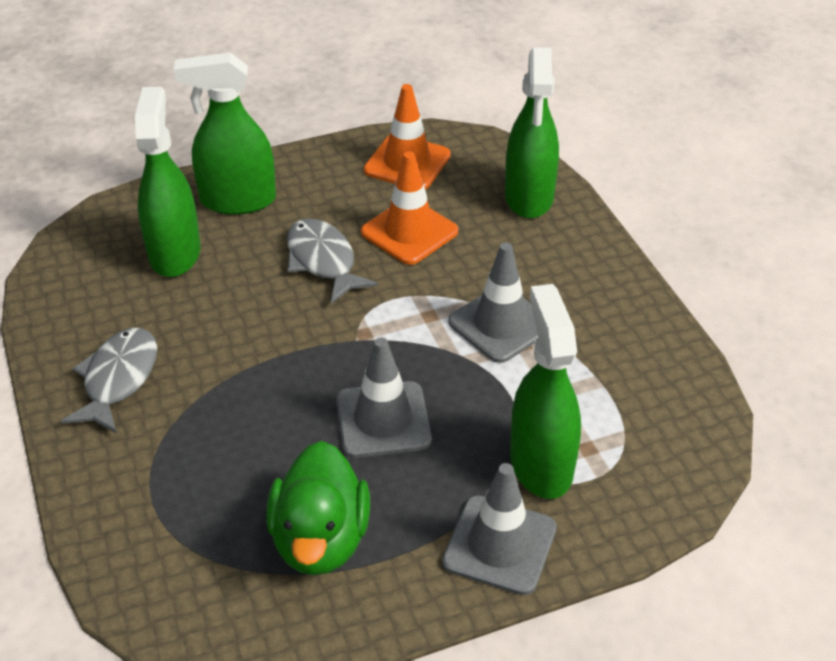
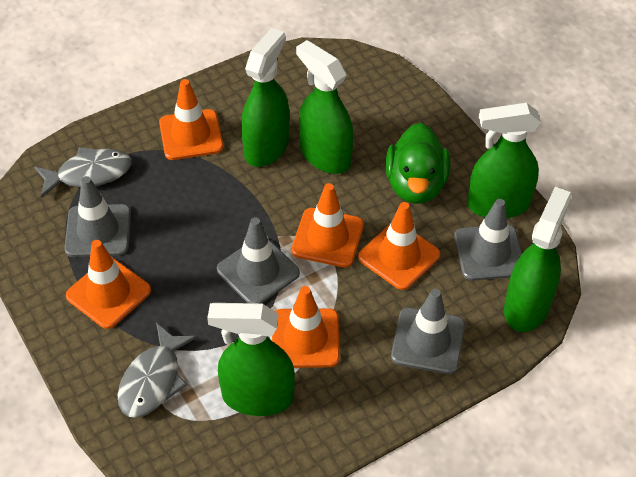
green spray bottle: 4 -> 5
grey traffic cone: 3 -> 4
orange traffic cone: 2 -> 5

